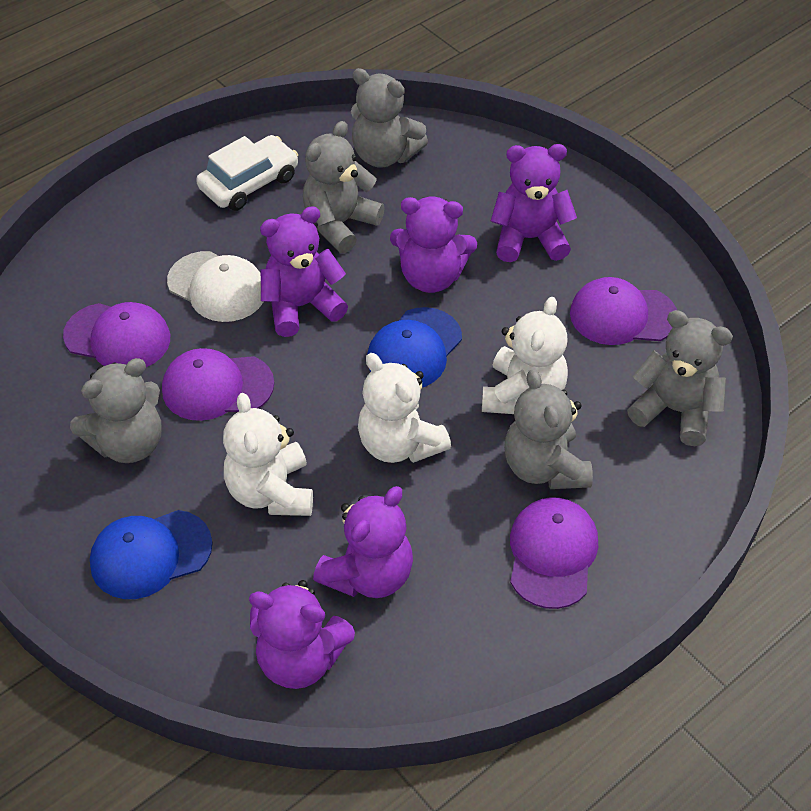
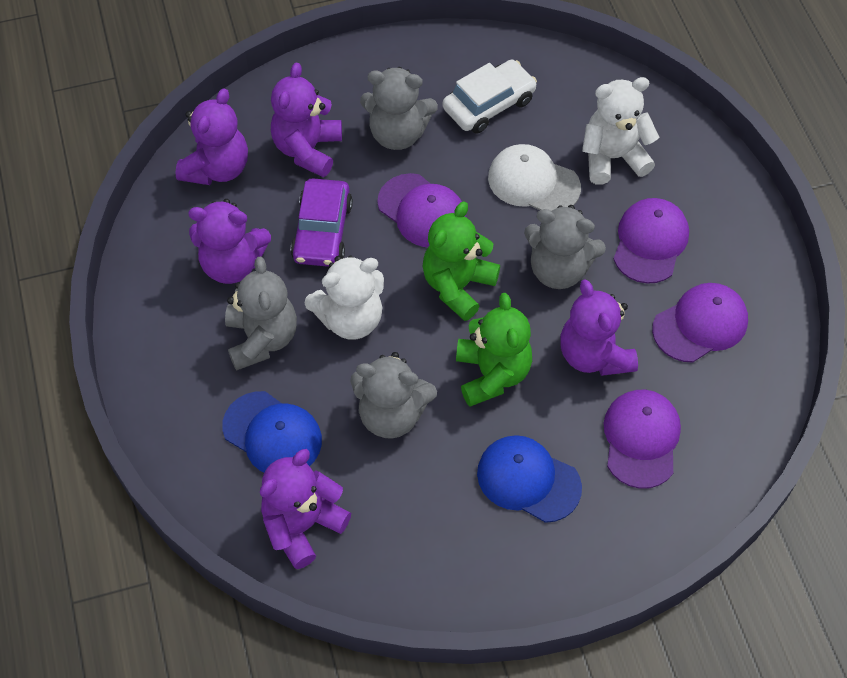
green teddy bear: 0 -> 2
grey teddy bear: 5 -> 4
purple car: 0 -> 1
white teddy bear: 3 -> 2

